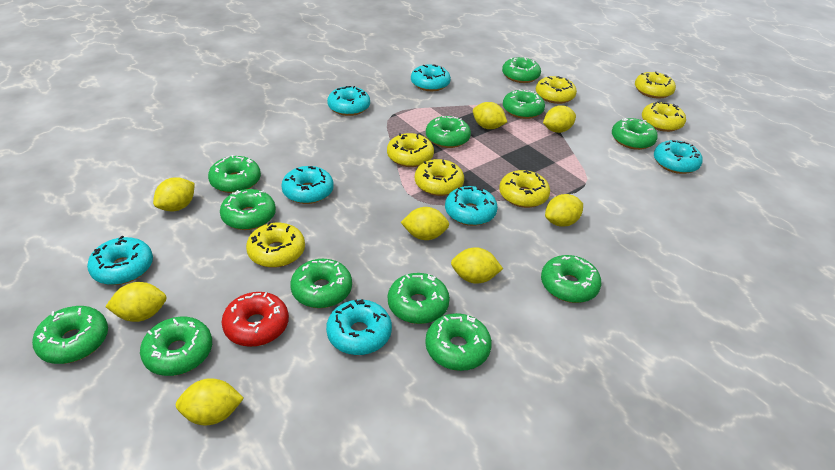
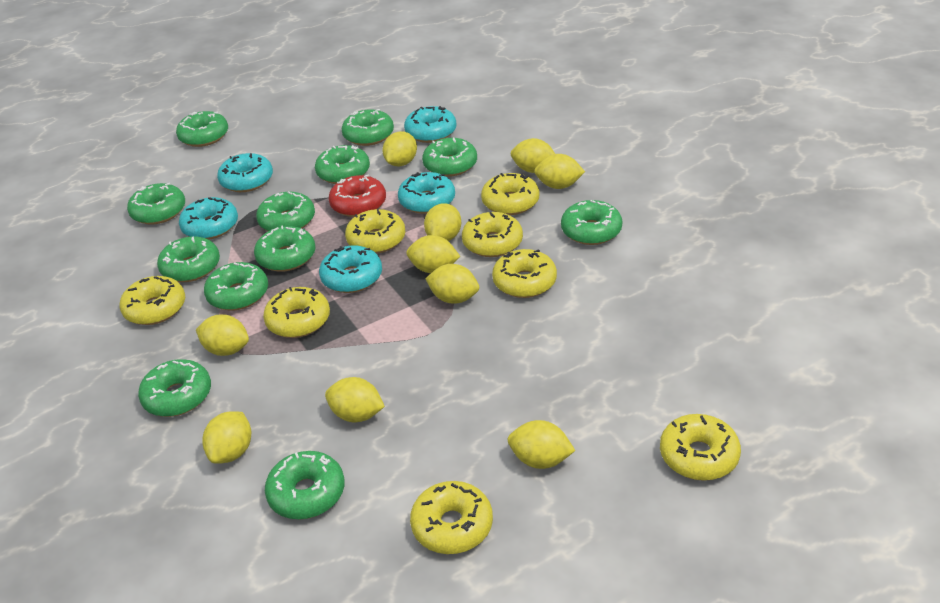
turquoise donut: 7 -> 5
yellow donut: 7 -> 8
yellow lemon: 8 -> 10

